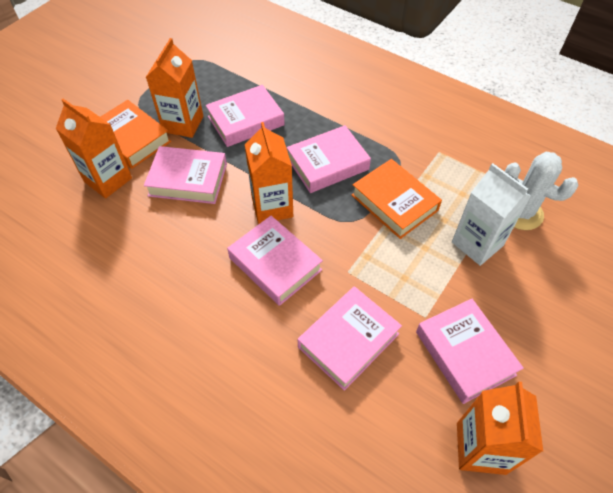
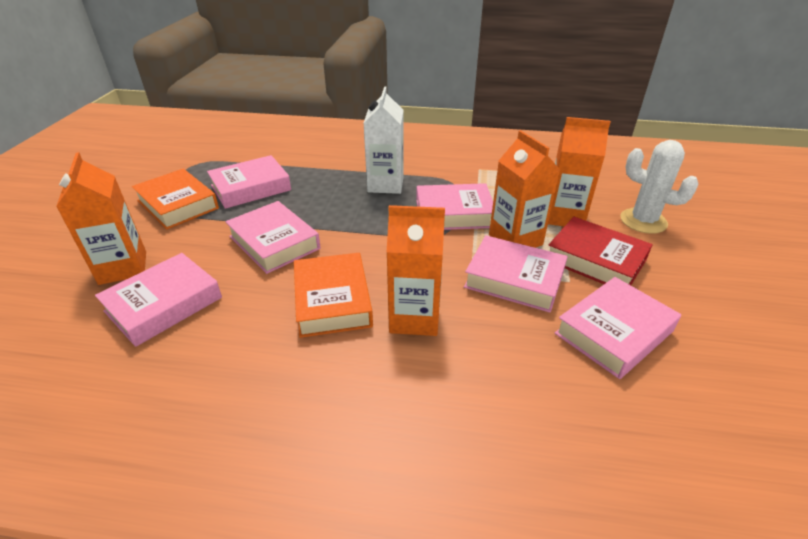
red book: 0 -> 1

